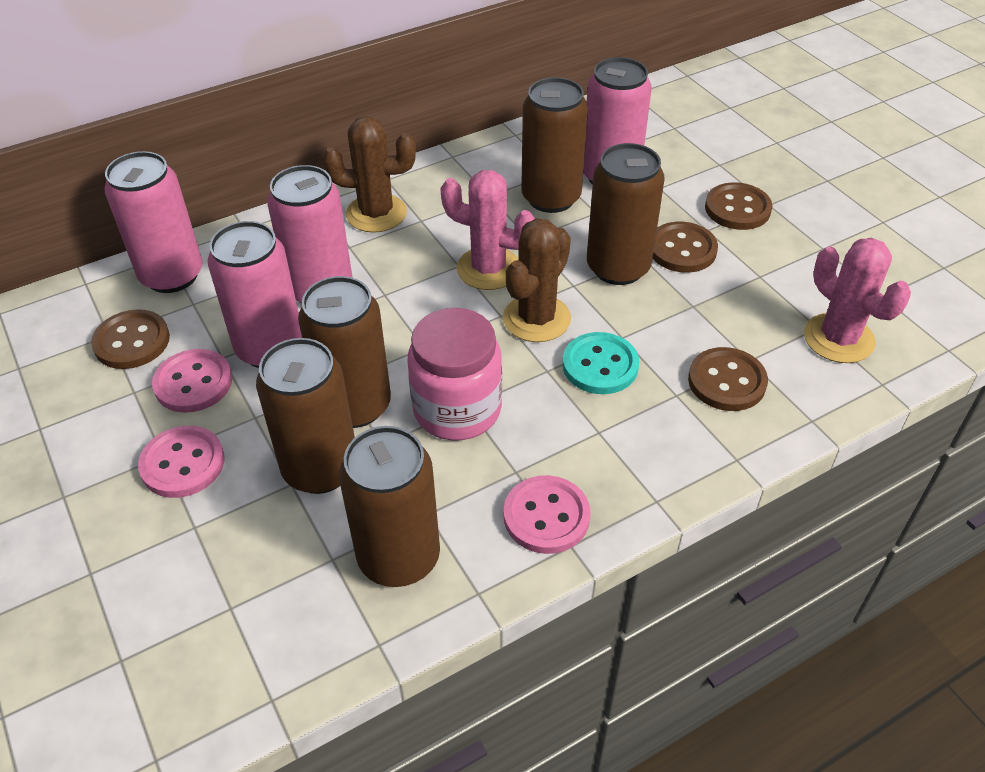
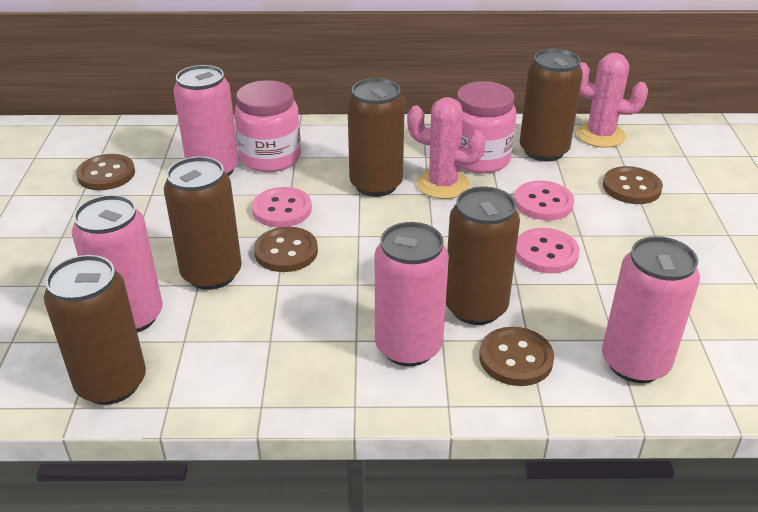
brown cactus: 2 -> 0
pink jar: 1 -> 2
turquoise button: 1 -> 0

